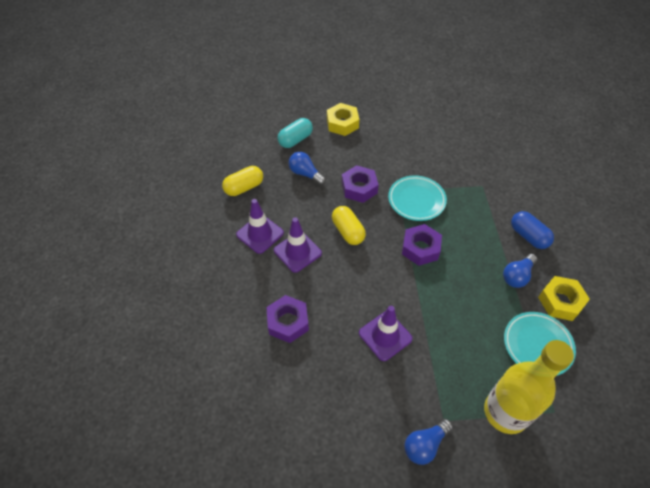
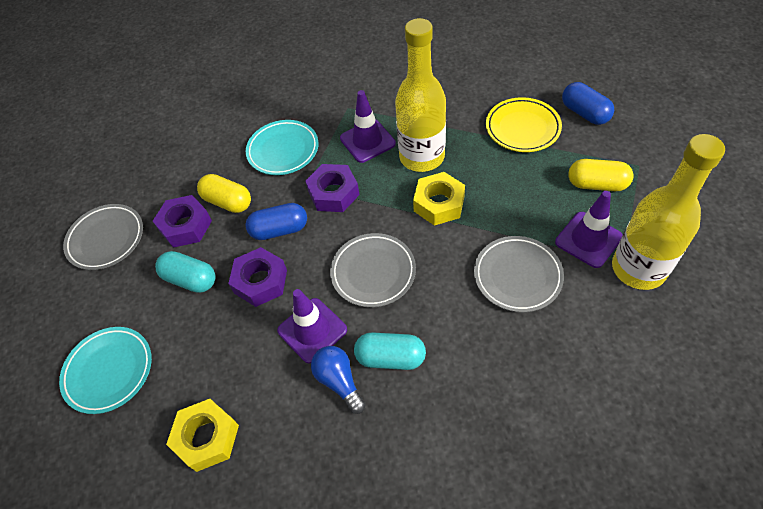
blue capsule: 1 -> 2
blue light bulb: 3 -> 1
grey plate: 0 -> 3
turquoise capsule: 1 -> 2
yellow bottle: 1 -> 2
yellow plate: 0 -> 1

